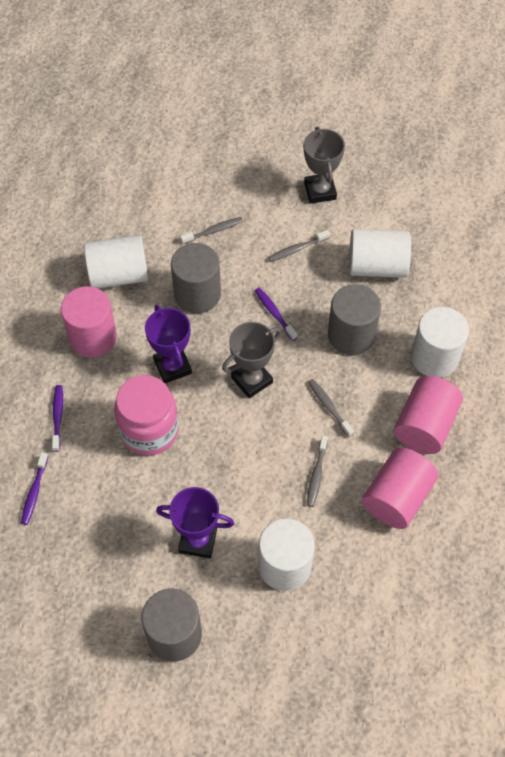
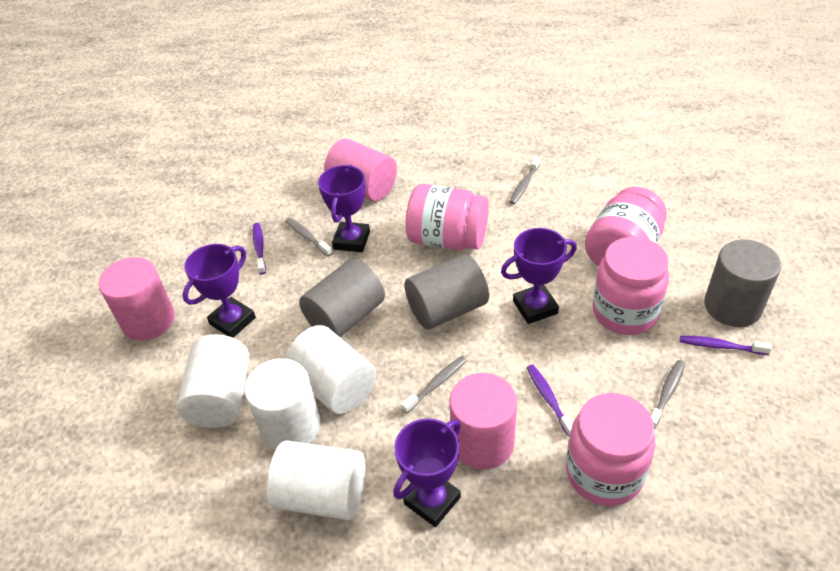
grey trophy: 2 -> 0
pink jar: 1 -> 4
purple trophy: 2 -> 4

